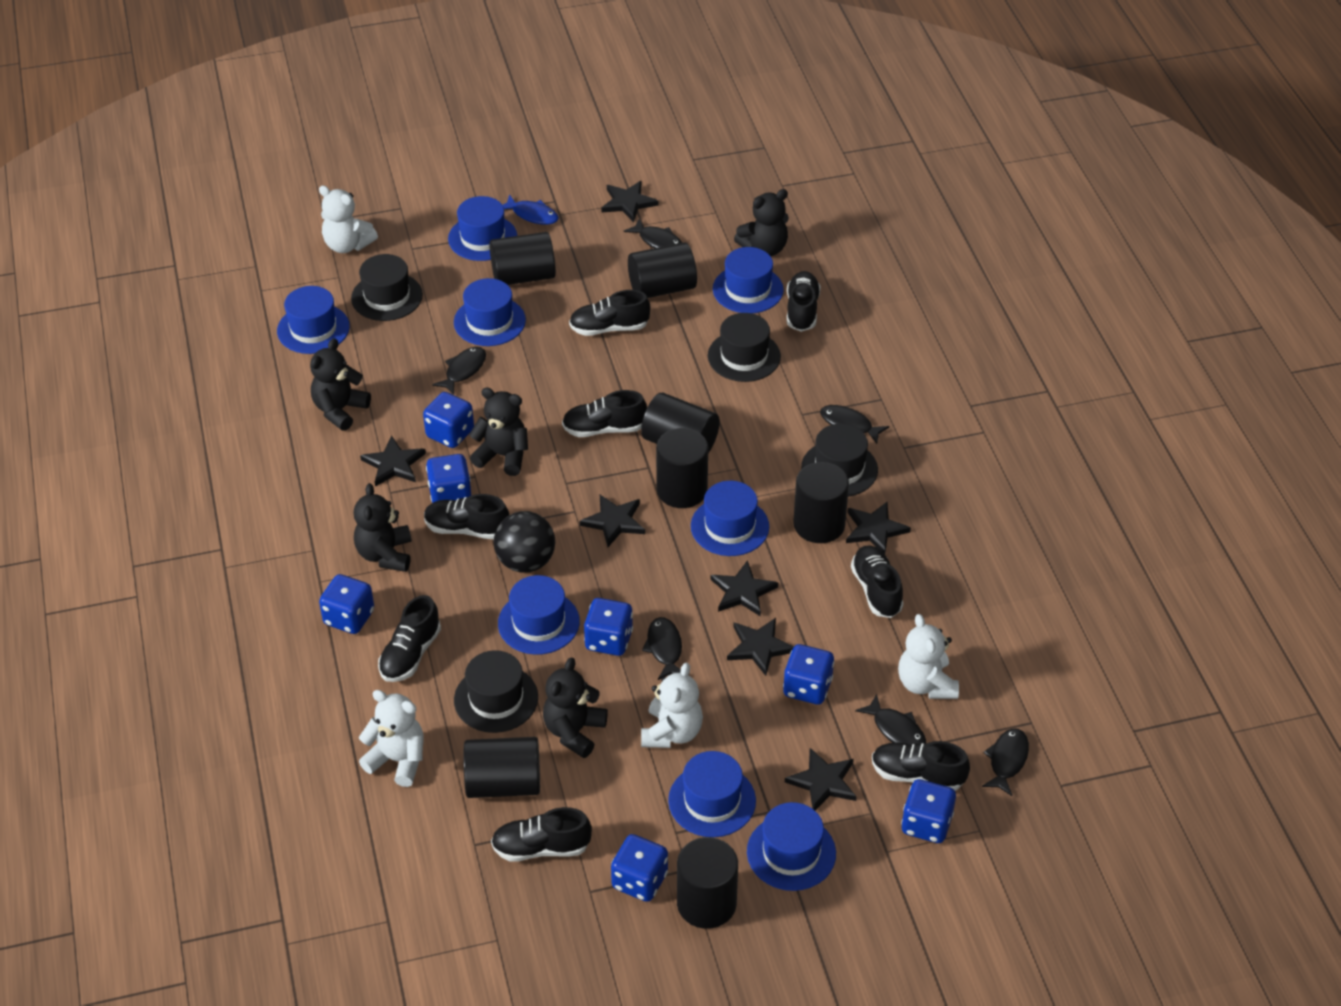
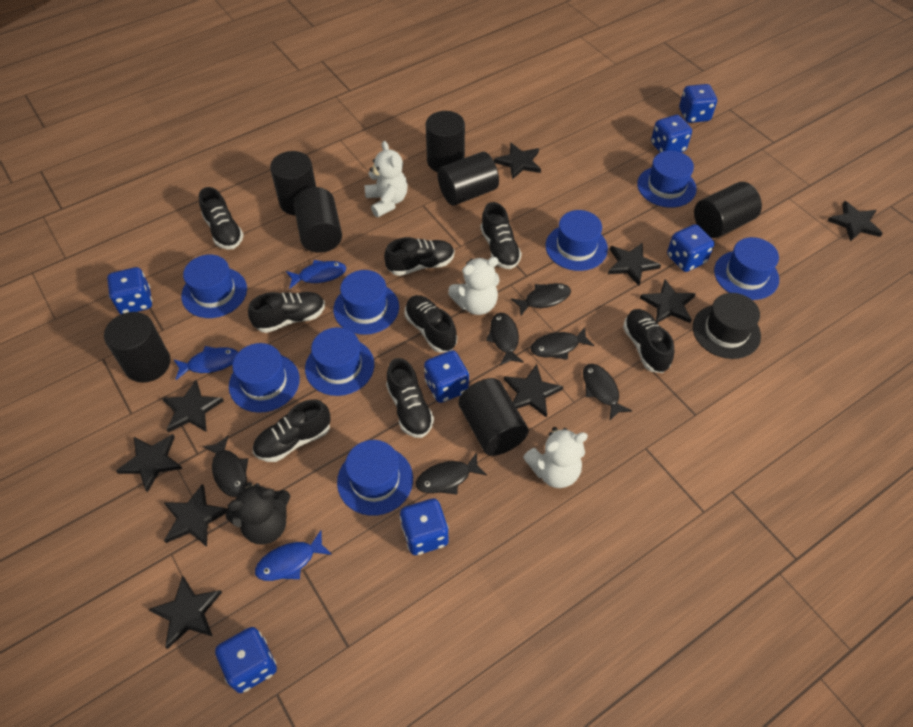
black ball: 1 -> 0
black hat: 4 -> 1
black star: 7 -> 9
black teddy bear: 5 -> 1
blue fish: 1 -> 3
white teddy bear: 4 -> 3

